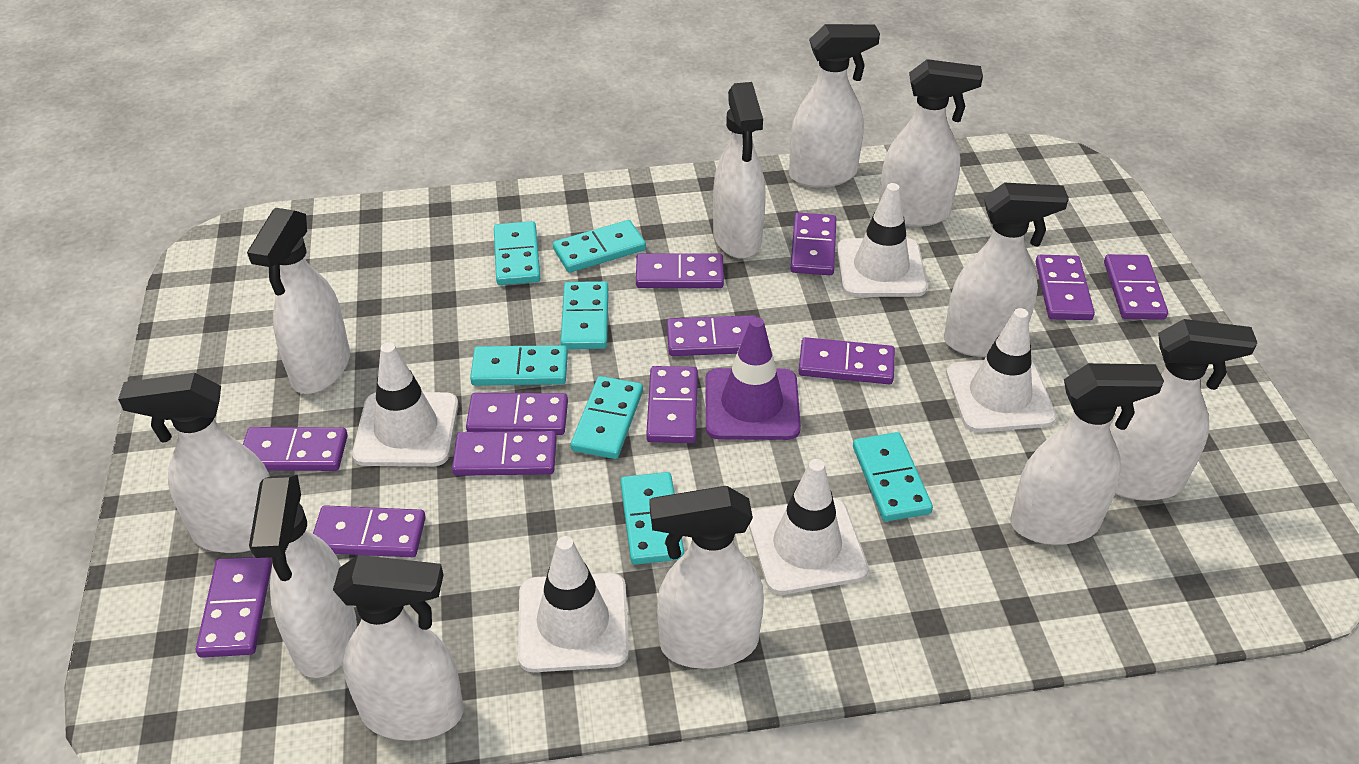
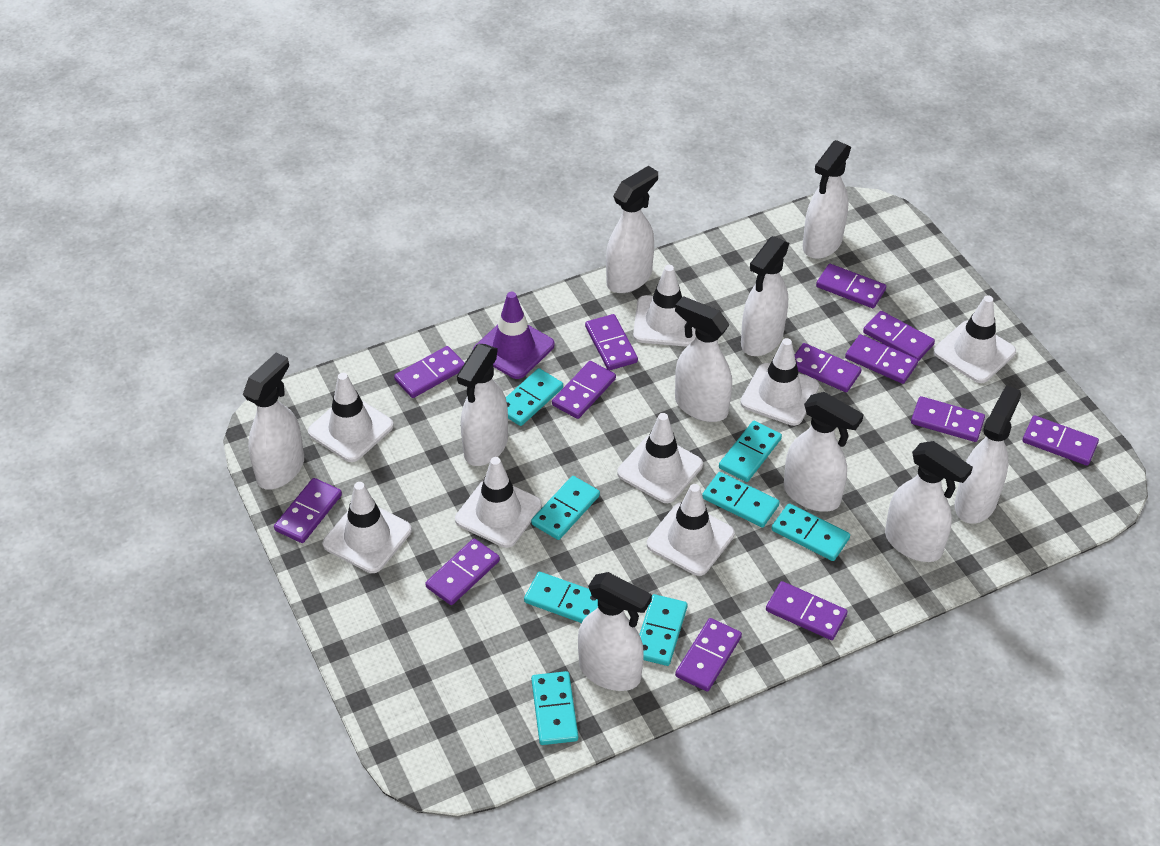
purple domino: 12 -> 13
turquoise domino: 7 -> 8
white spray bottle: 11 -> 10
white traffic cone: 5 -> 8

